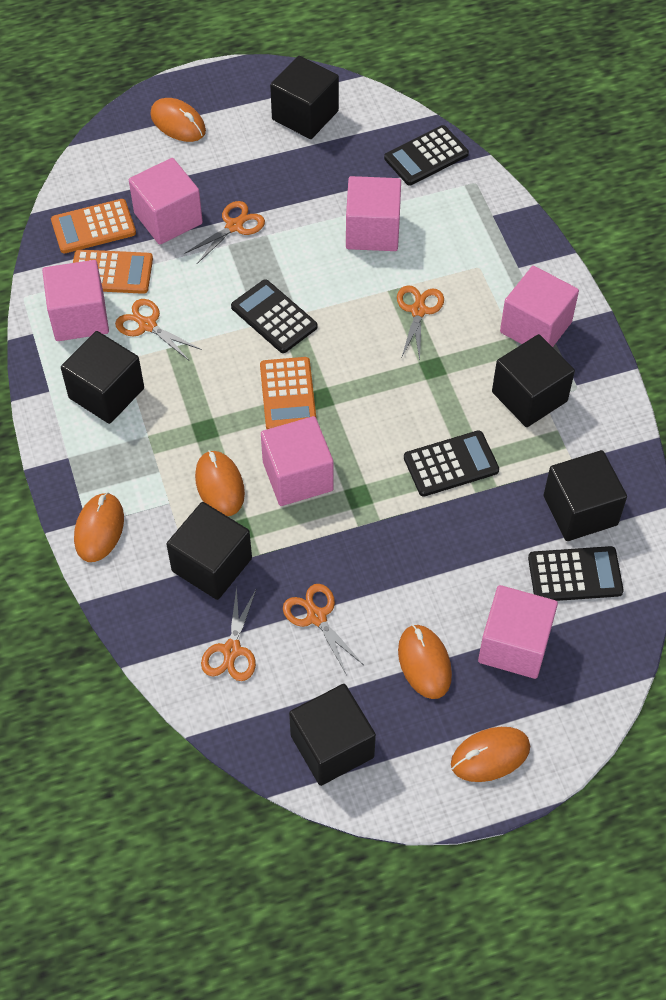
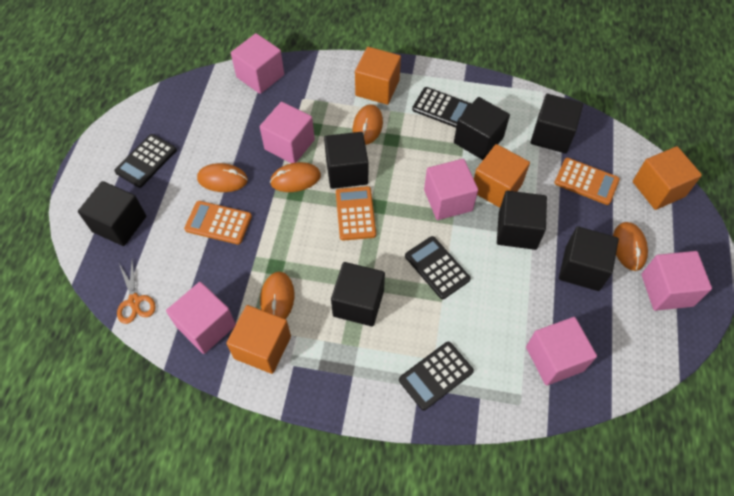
black cube: 6 -> 7
orange cube: 0 -> 4
orange scissors: 5 -> 1

